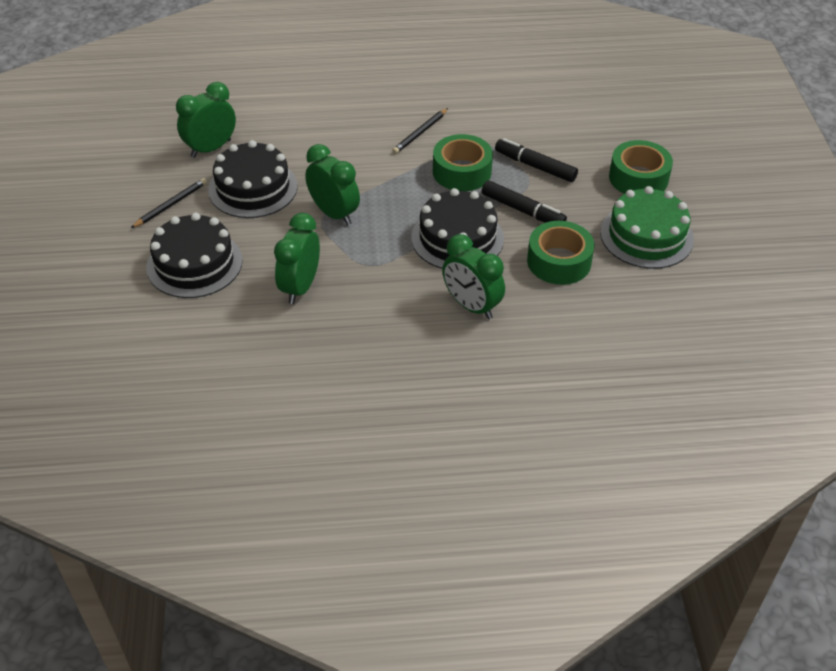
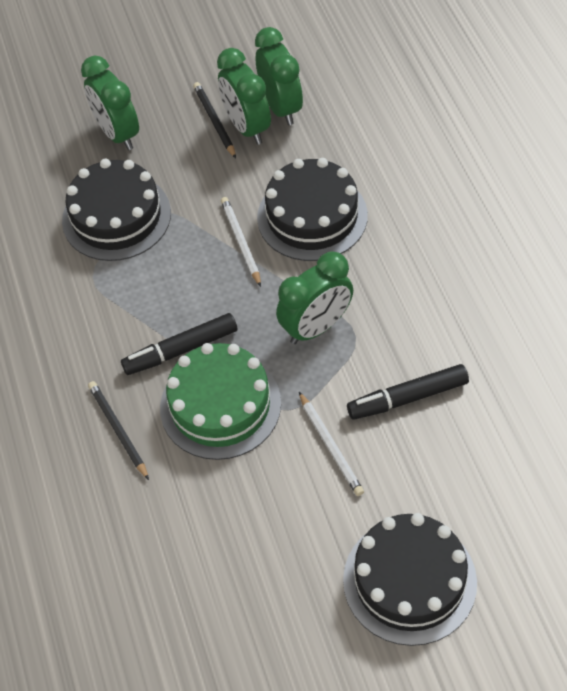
green tape: 3 -> 0
white pencil: 0 -> 2

